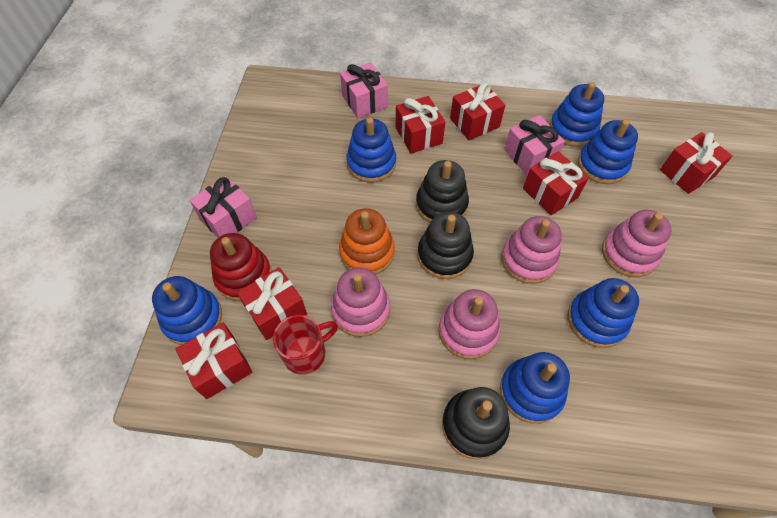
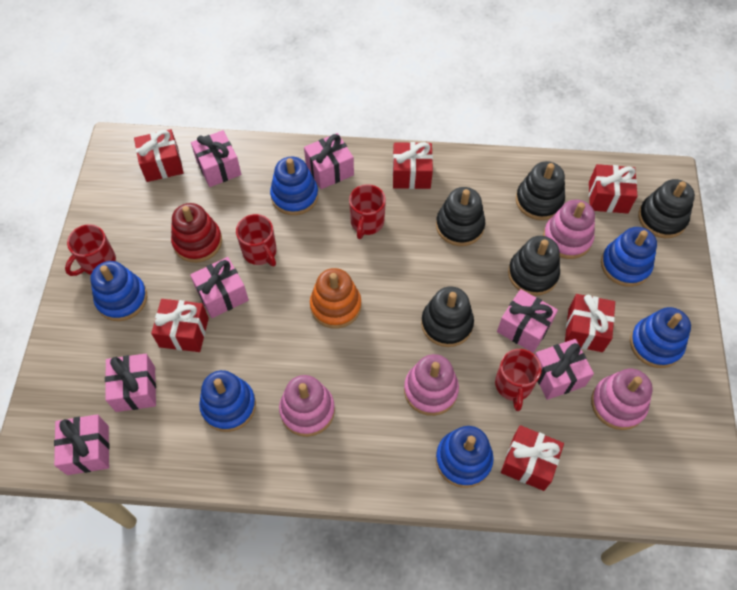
black stacking toy: 3 -> 5
pink gift: 3 -> 7
red mug: 1 -> 4

